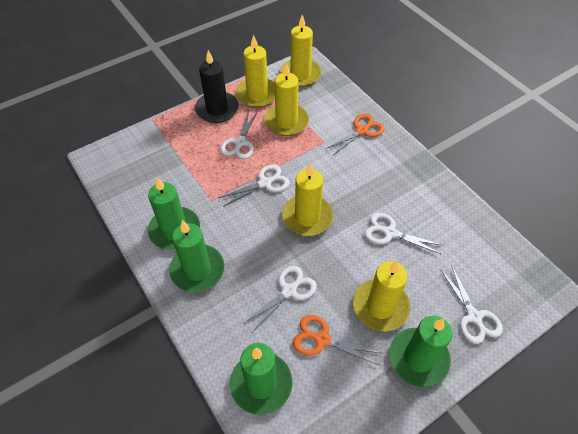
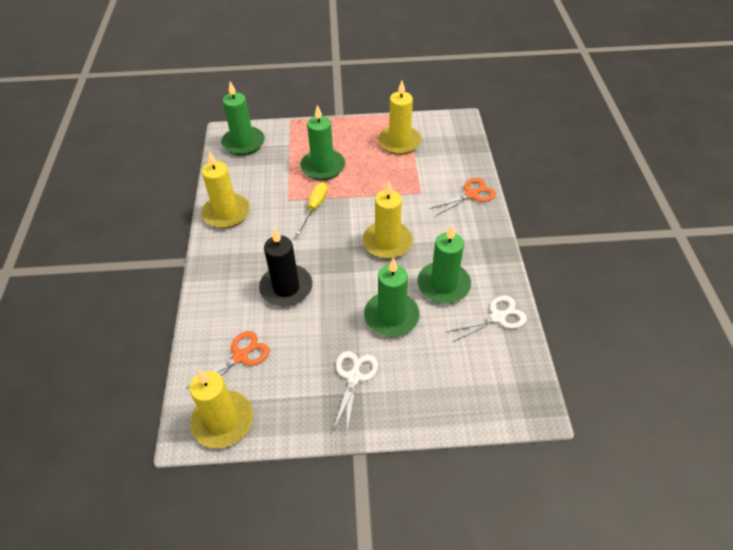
white scissors: 5 -> 2
yellow candle: 5 -> 4
yellow screwdriver: 0 -> 1

